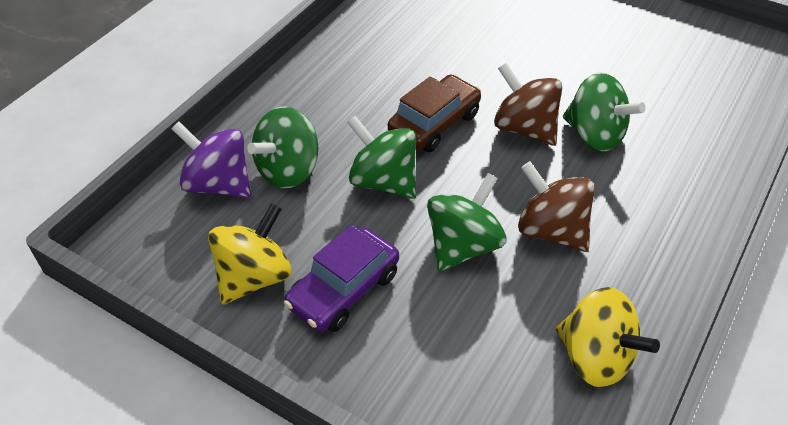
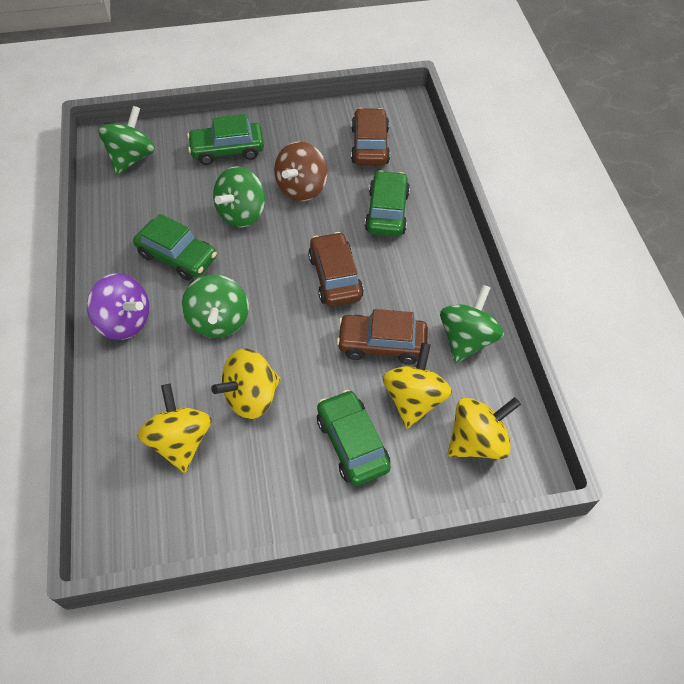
brown car: 1 -> 3
brown spinning top: 2 -> 1
green car: 0 -> 4
purple car: 1 -> 0
yellow spinning top: 2 -> 4

